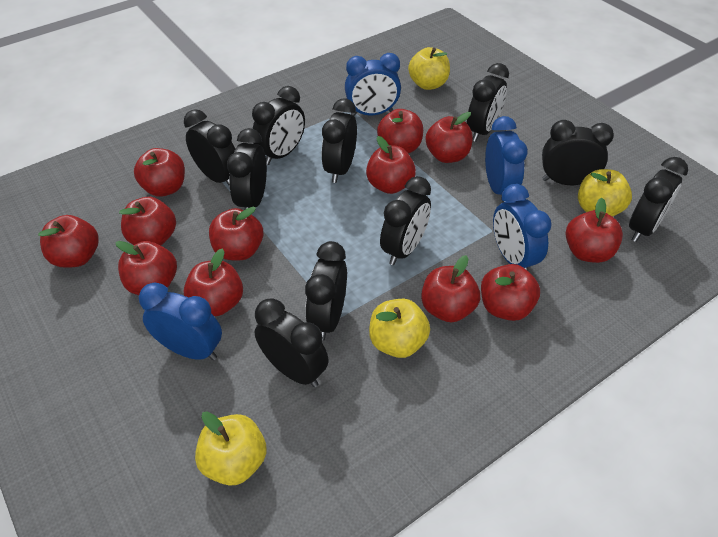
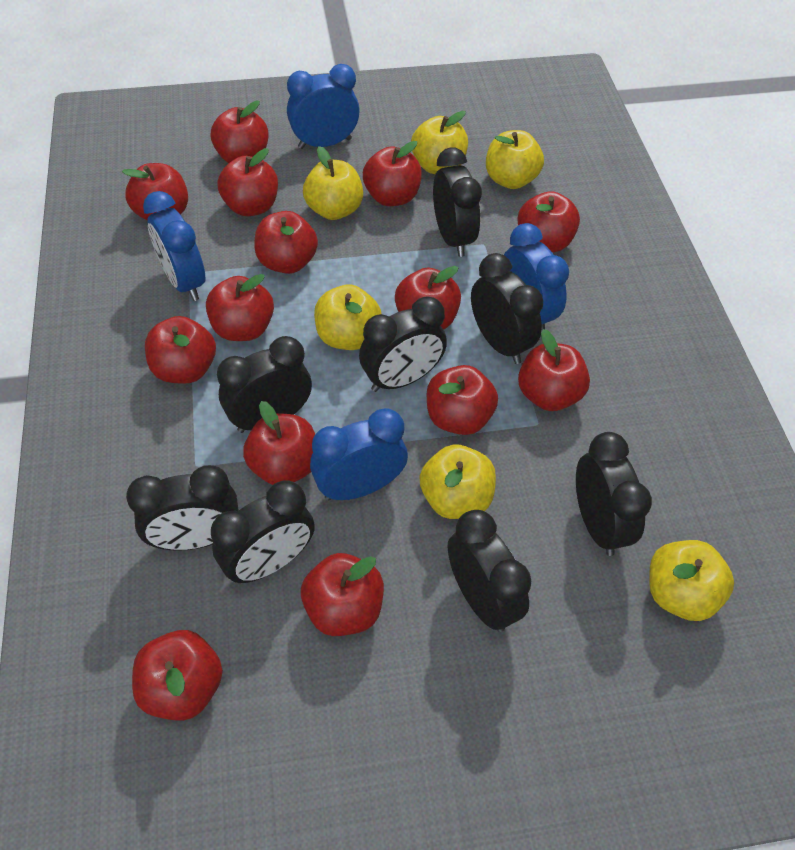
black clock: 10 -> 8
red apple: 12 -> 14
yellow apple: 4 -> 6

